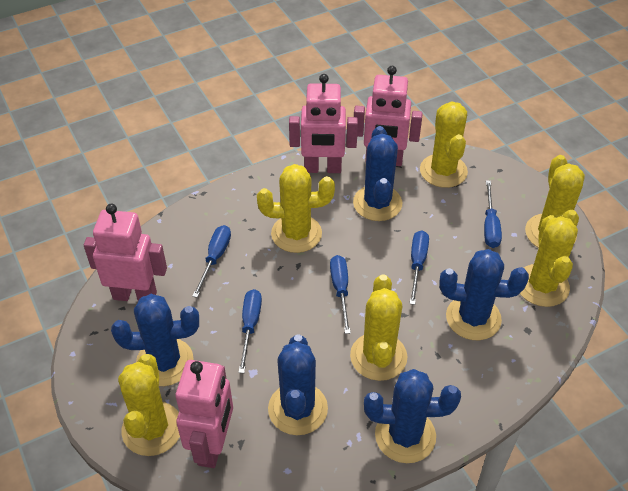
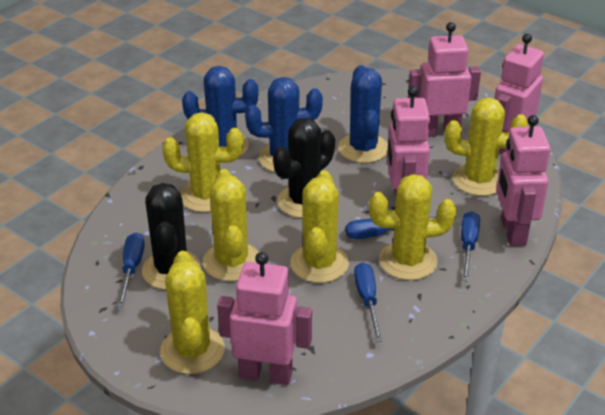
black cactus: 0 -> 2
blue cactus: 5 -> 3
blue screwdriver: 5 -> 4
pink robot: 4 -> 5

